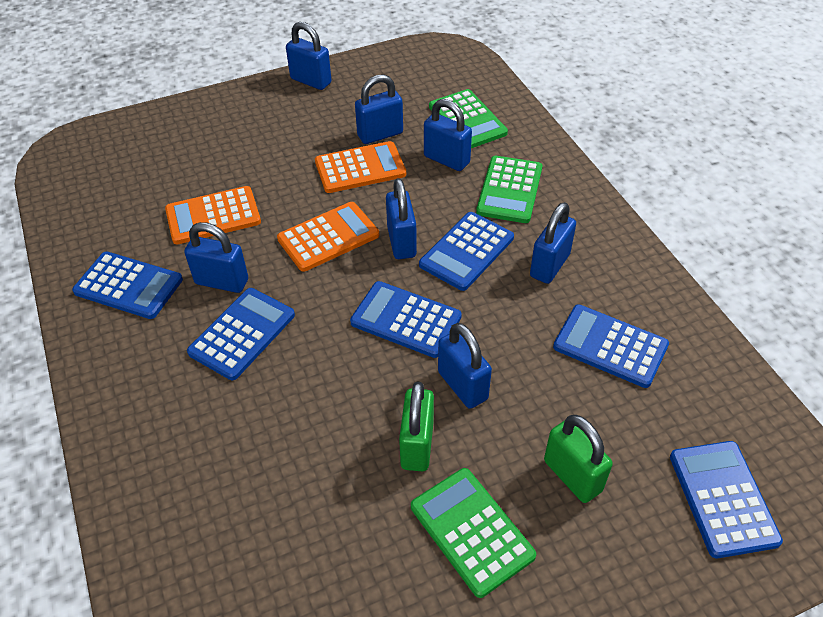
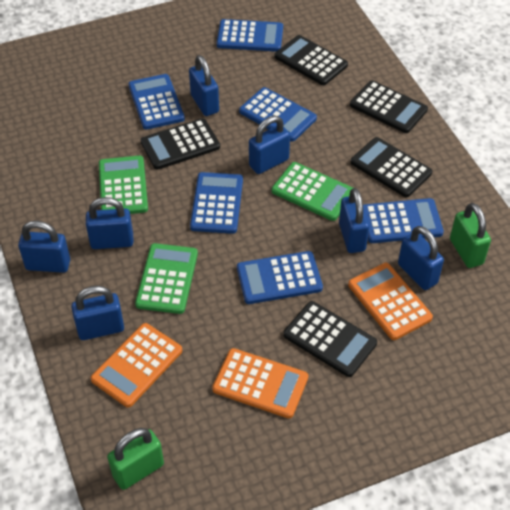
black calculator: 0 -> 5

